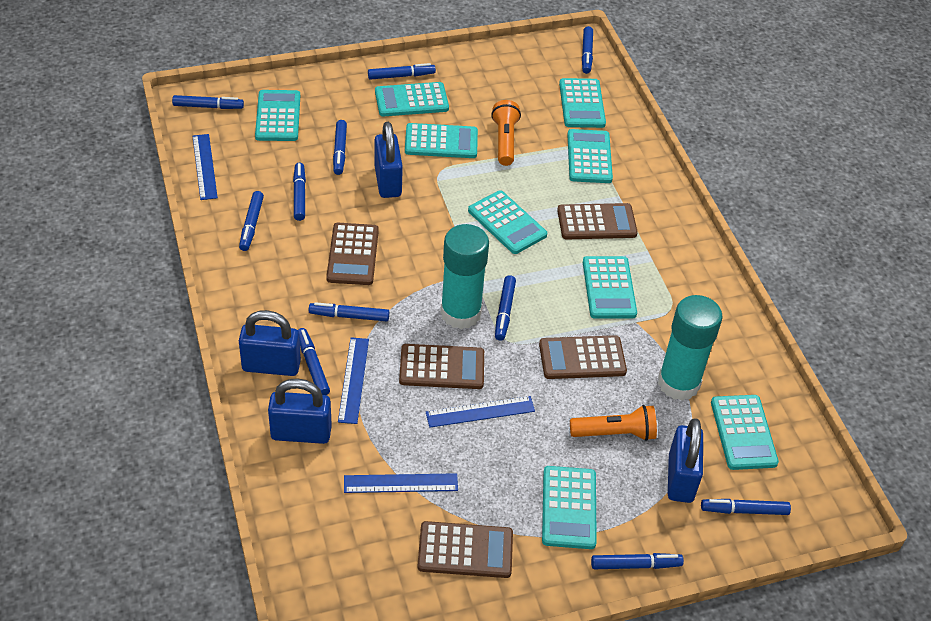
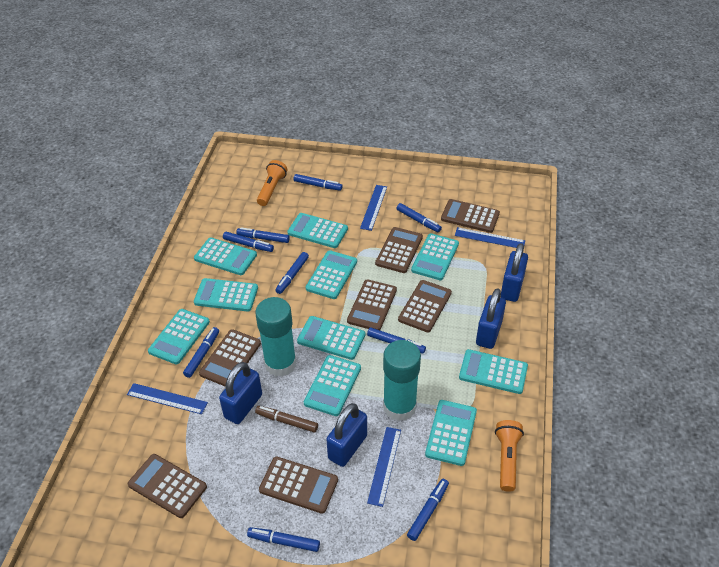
blue marker: 11 -> 9
brown calculator: 5 -> 7
brown marker: 0 -> 1
turquoise calculator: 9 -> 10

